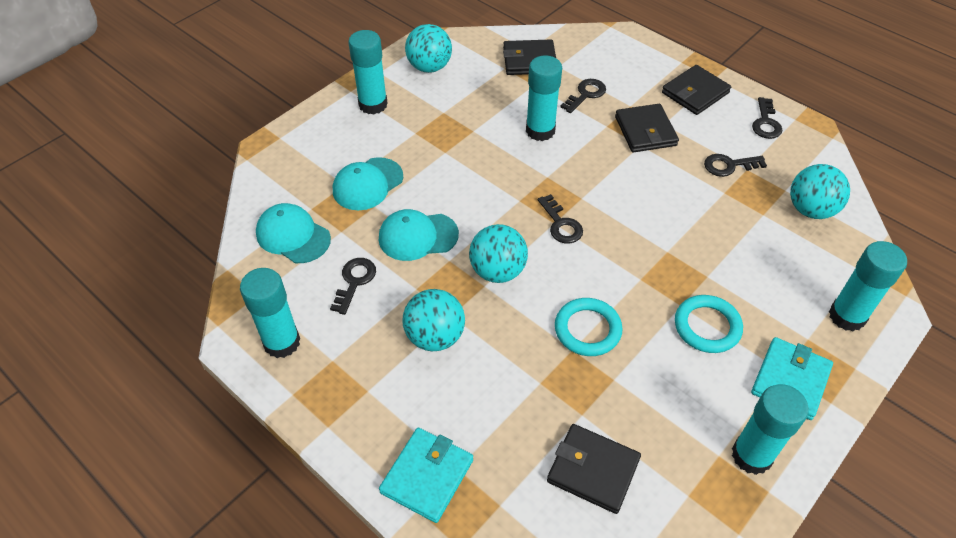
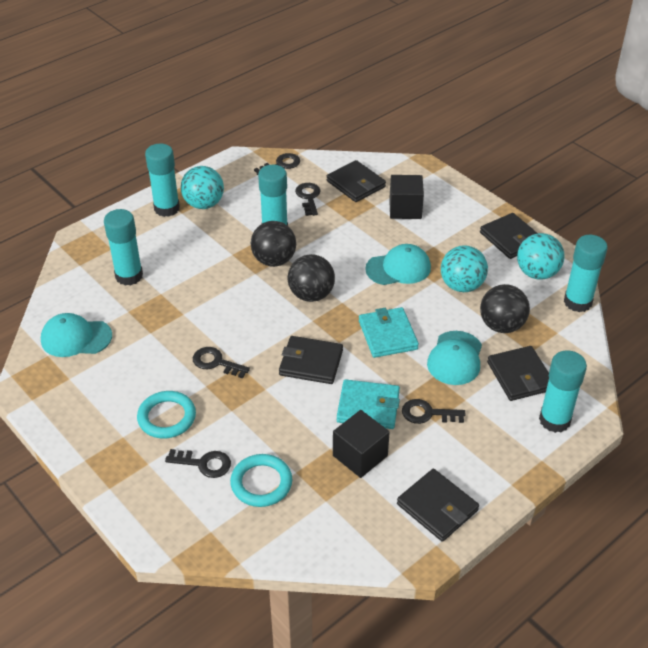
black ball: 0 -> 3
black cube: 0 -> 2
black wallet: 4 -> 5
turquoise ball: 4 -> 3

